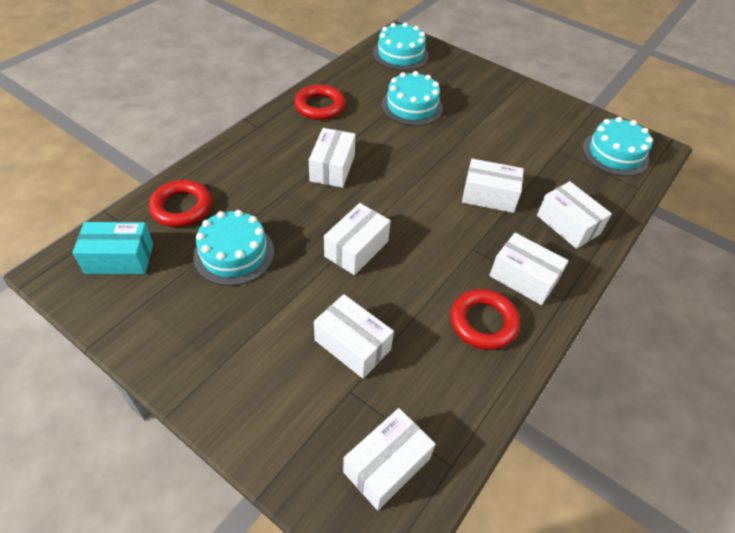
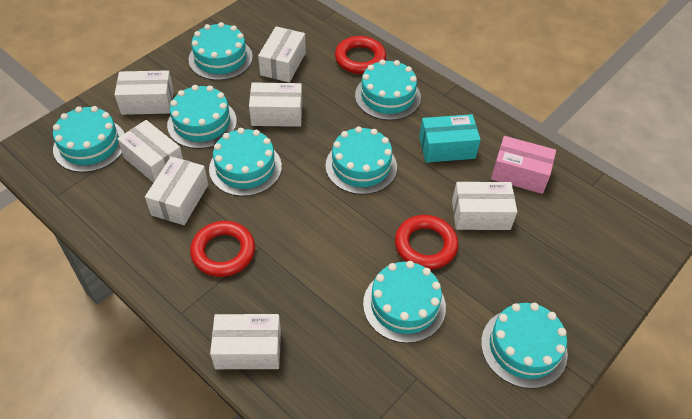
pink box: 0 -> 1
turquoise cake: 4 -> 8

